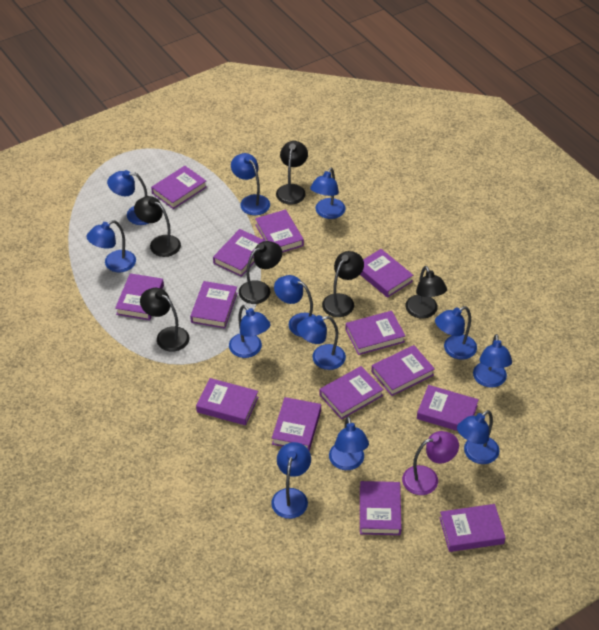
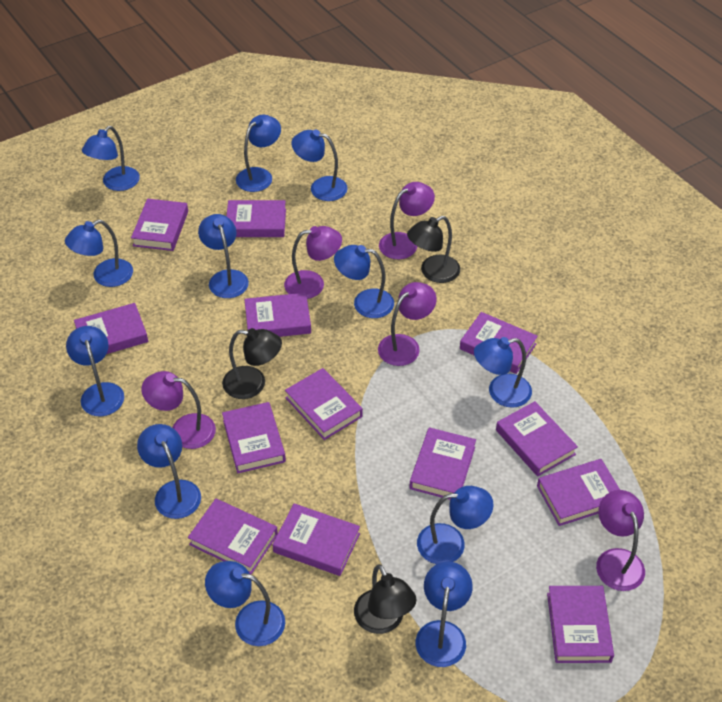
black lamp: 6 -> 3
purple book: 14 -> 13
purple lamp: 1 -> 5

